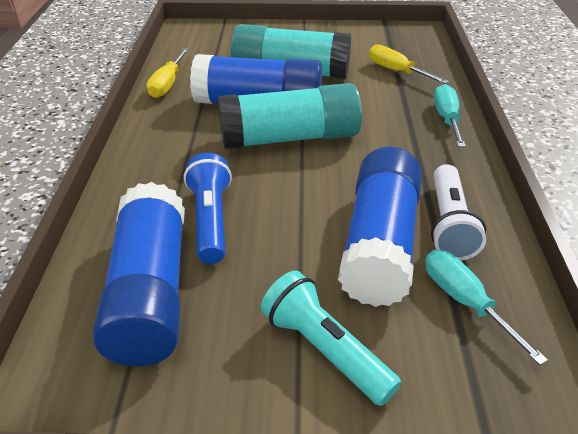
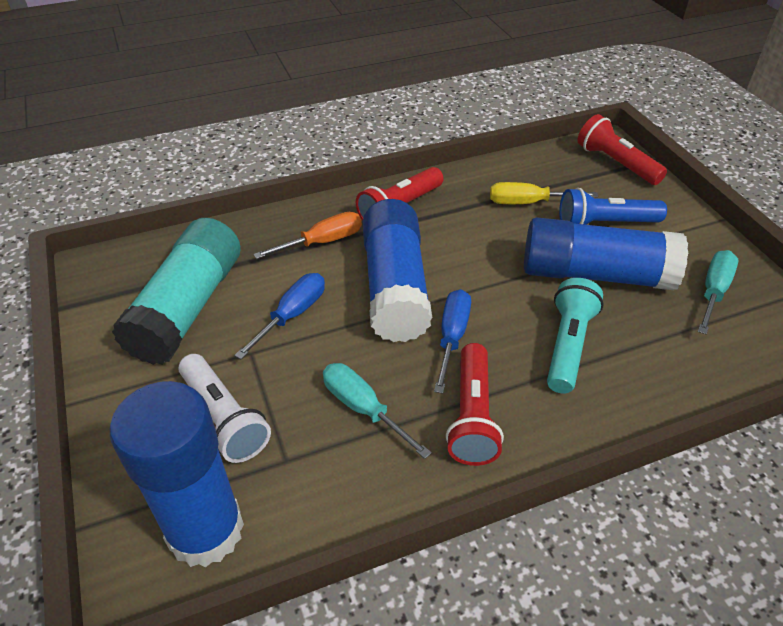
blue screwdriver: 0 -> 2
orange screwdriver: 0 -> 1
red flashlight: 0 -> 3
turquoise glue stick: 2 -> 1
yellow screwdriver: 2 -> 1

